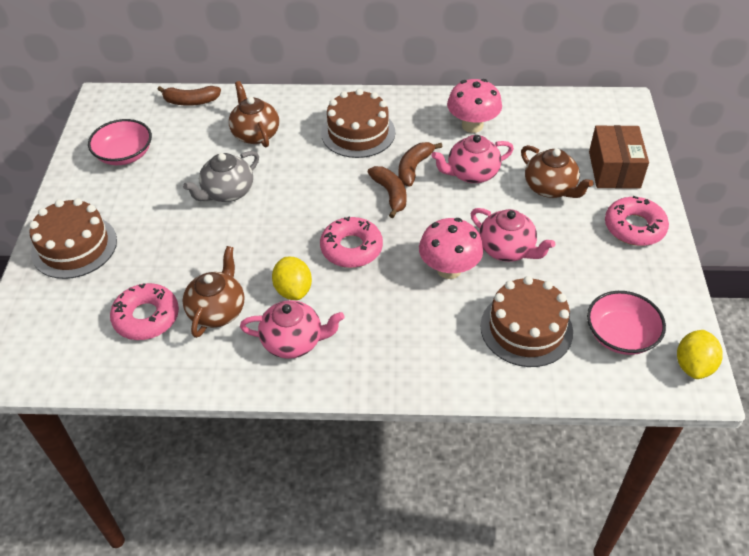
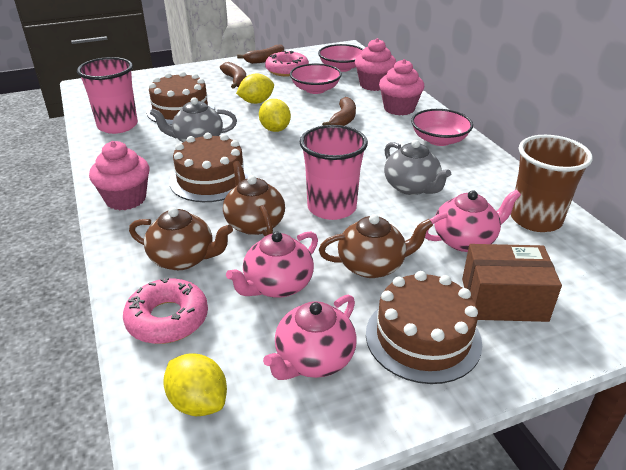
brown cup: 0 -> 1
grey teapot: 1 -> 2
pink bowl: 2 -> 3
pink cup: 0 -> 2
pink cupcake: 0 -> 3
pink donut: 3 -> 2
pink mushroom: 2 -> 0
yellow lemon: 2 -> 3

